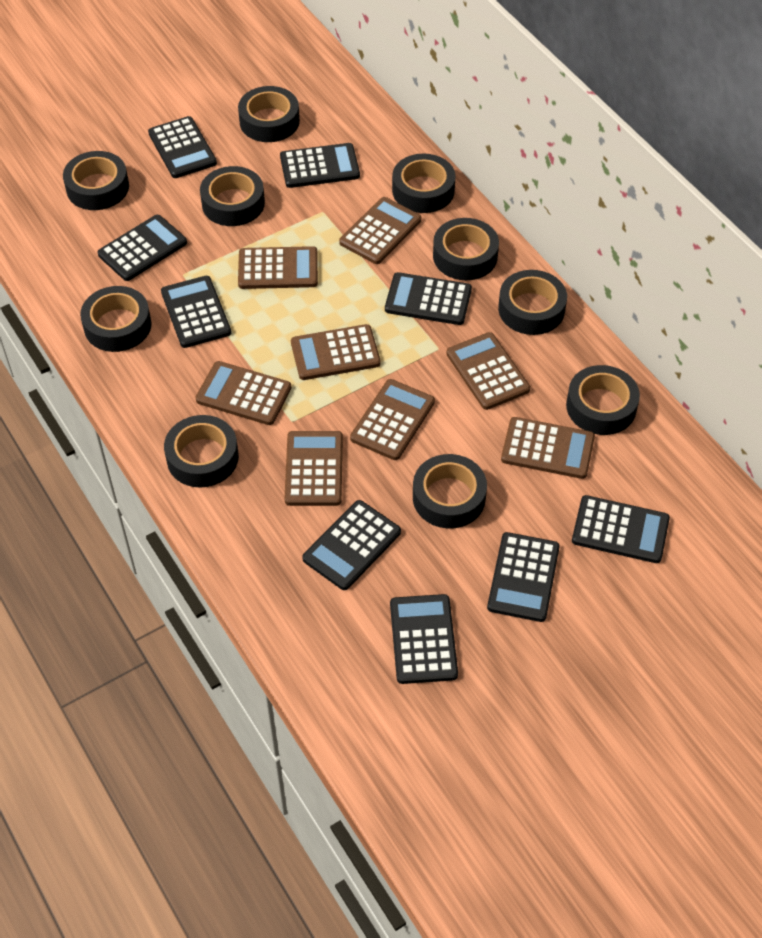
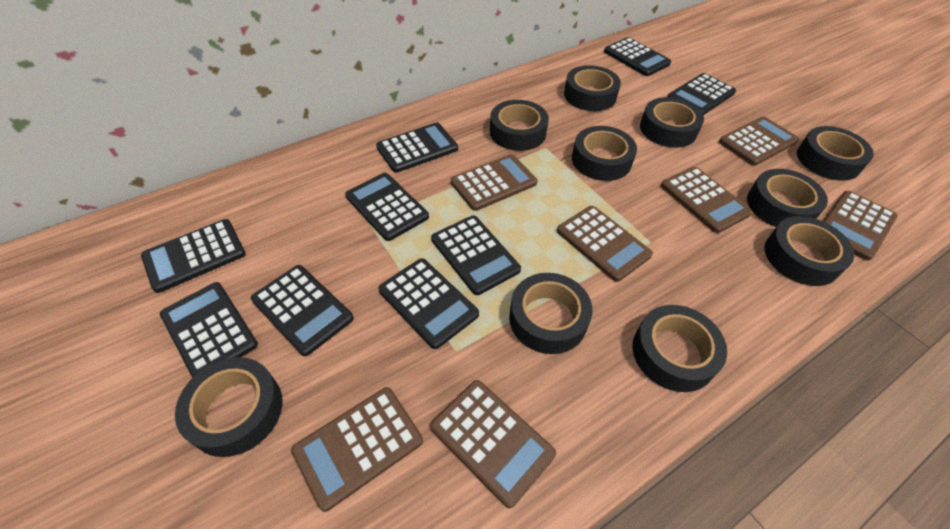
brown calculator: 8 -> 7

